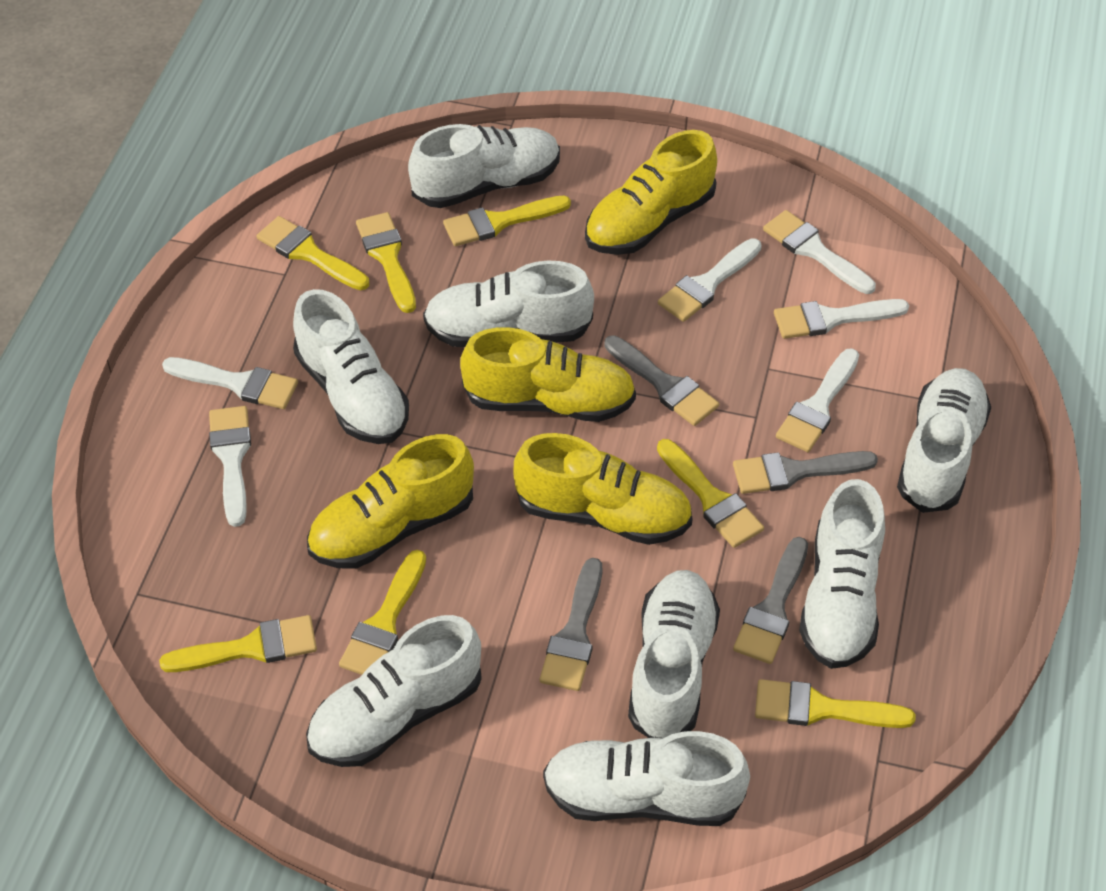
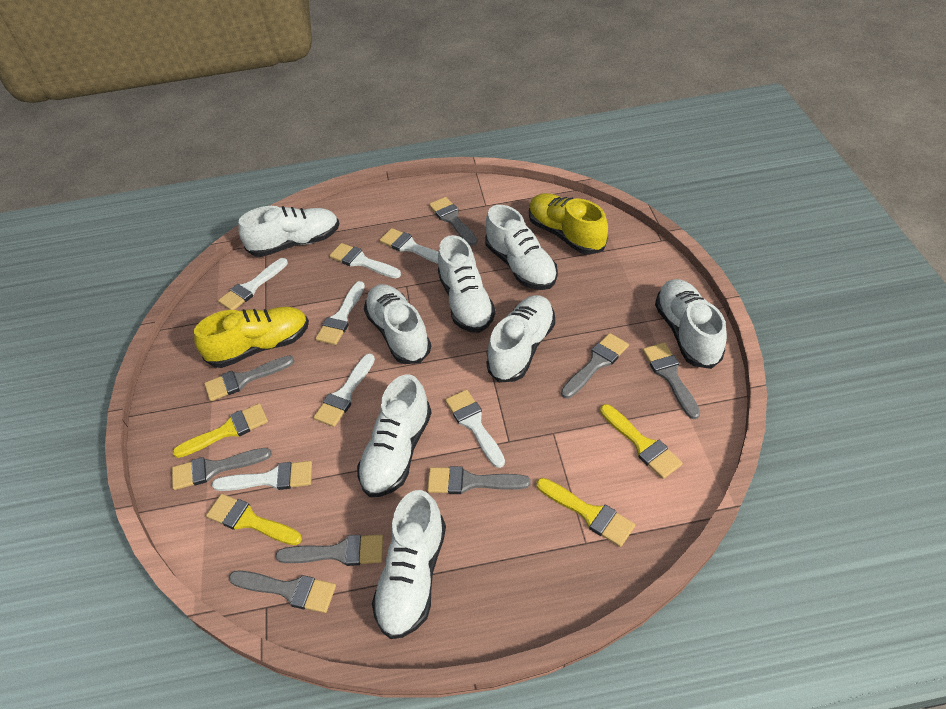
grey brush: 4 -> 8
white brush: 6 -> 7
yellow brush: 7 -> 4
yellow shoe: 4 -> 2

